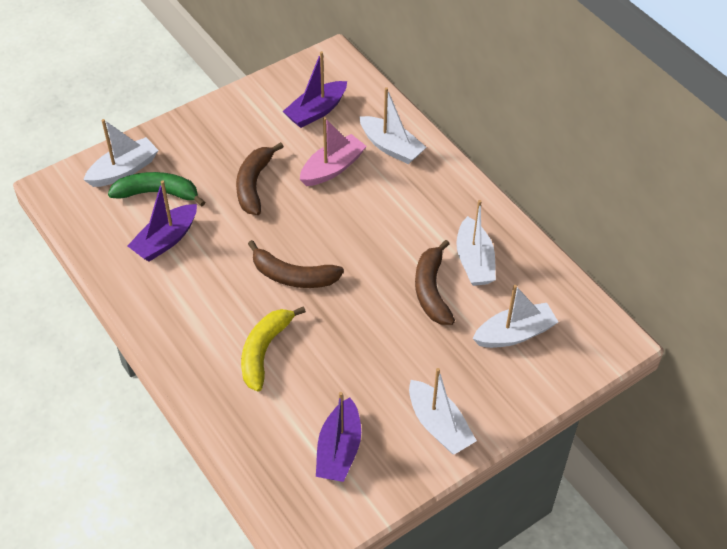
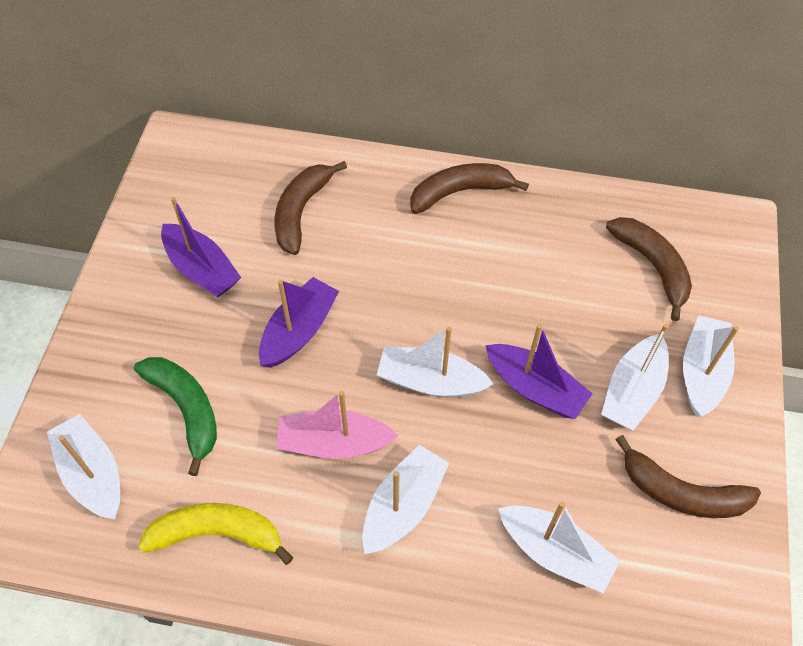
brown banana: 3 -> 4
white boat: 5 -> 6

